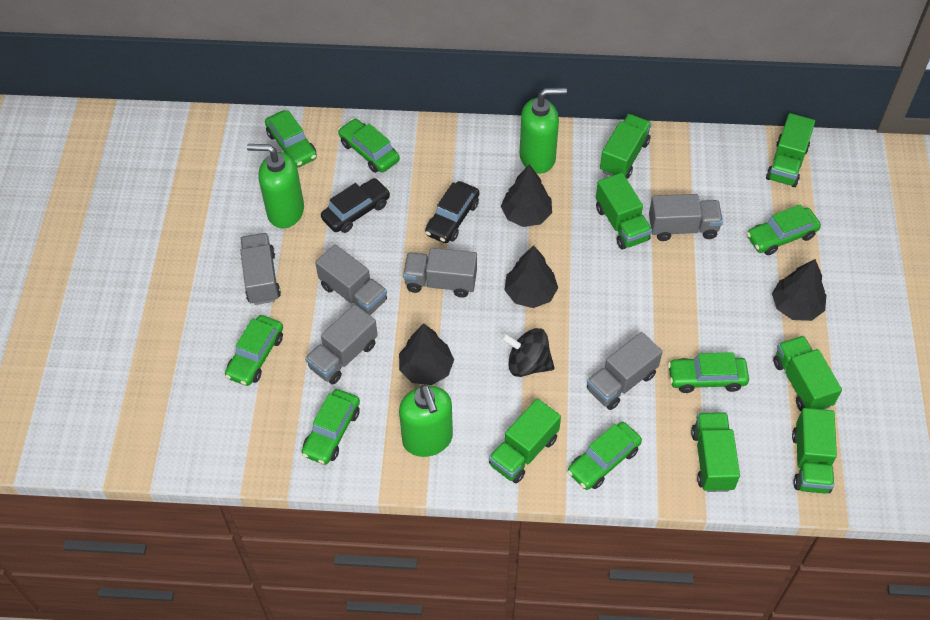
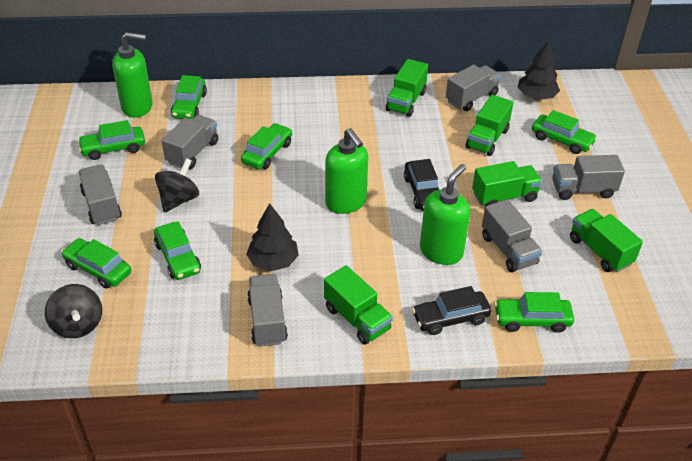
black spinning top: 1 -> 2
black tree: 4 -> 2
green truck: 7 -> 5

